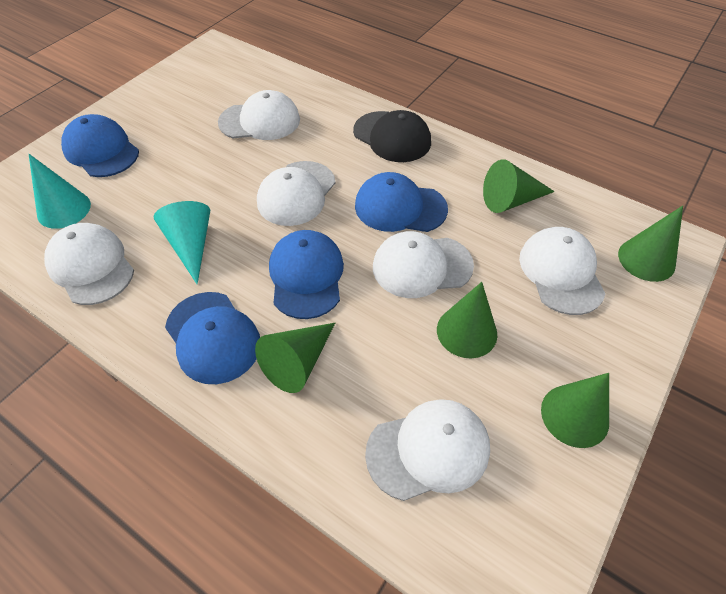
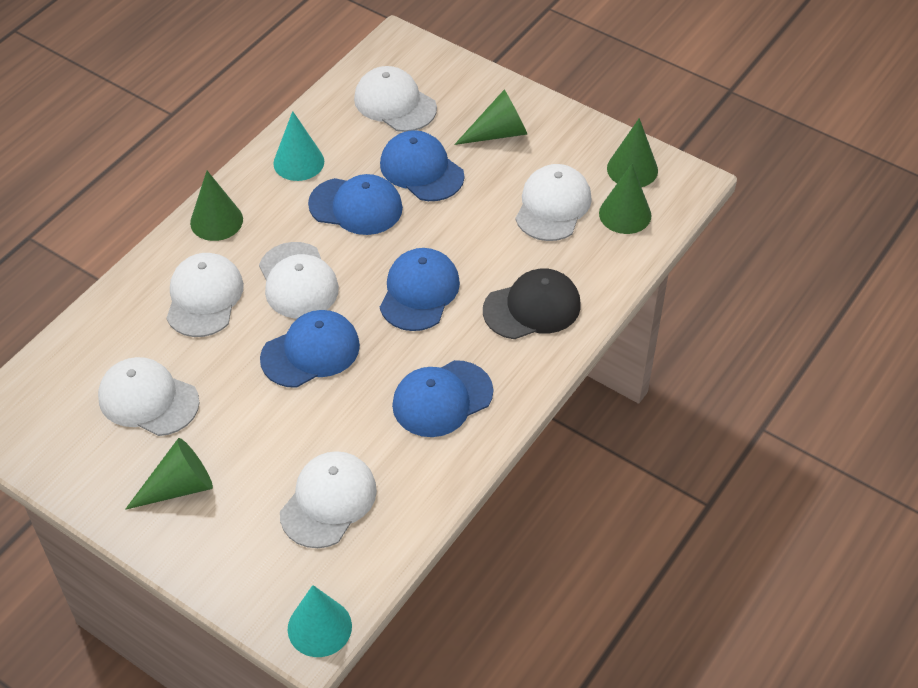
blue cap: 4 -> 5

